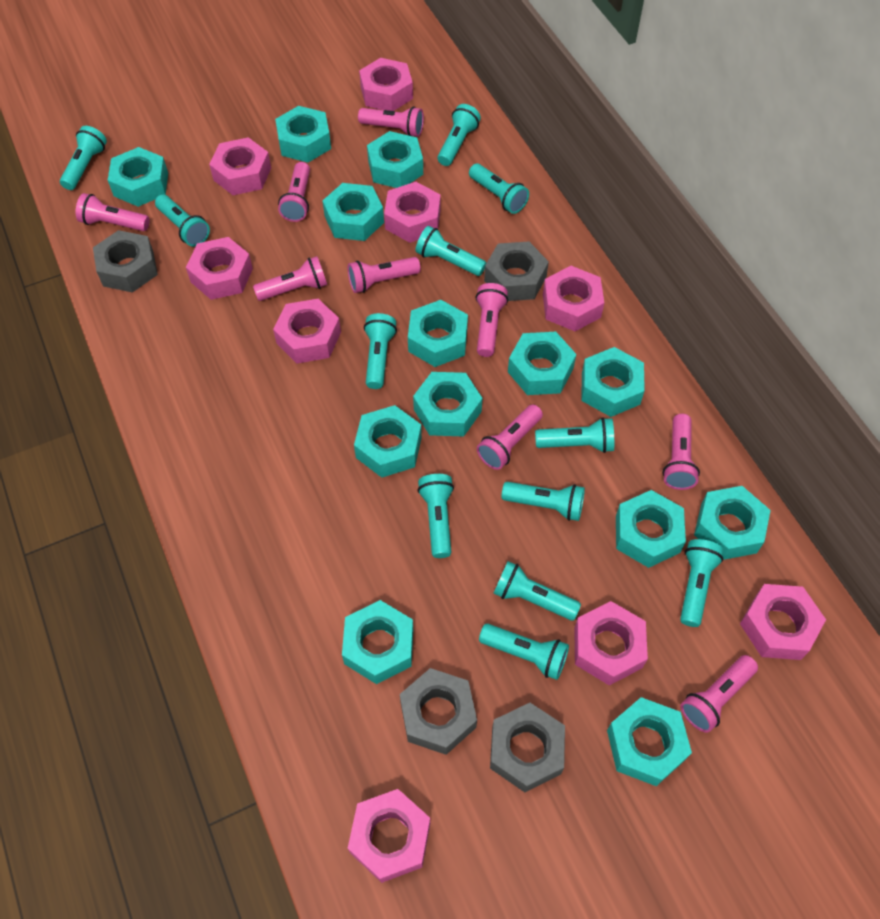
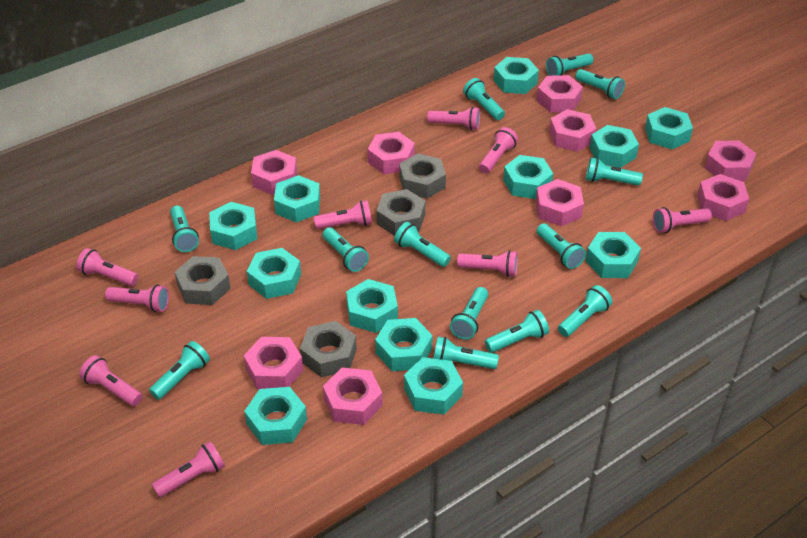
turquoise flashlight: 12 -> 13
turquoise nut: 13 -> 12

